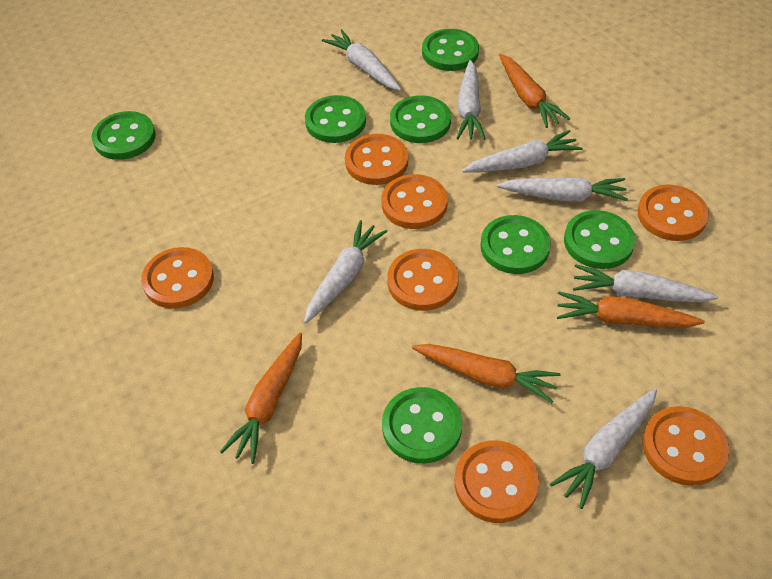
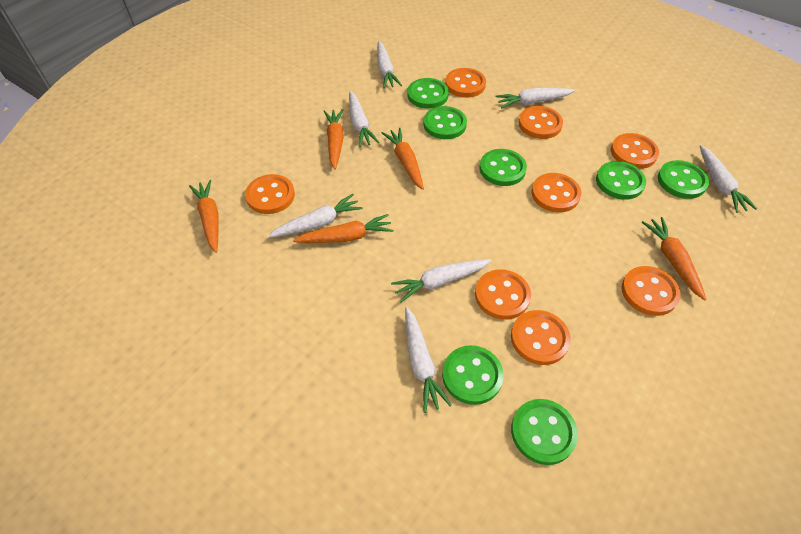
orange button: 7 -> 8
orange carrot: 4 -> 5

